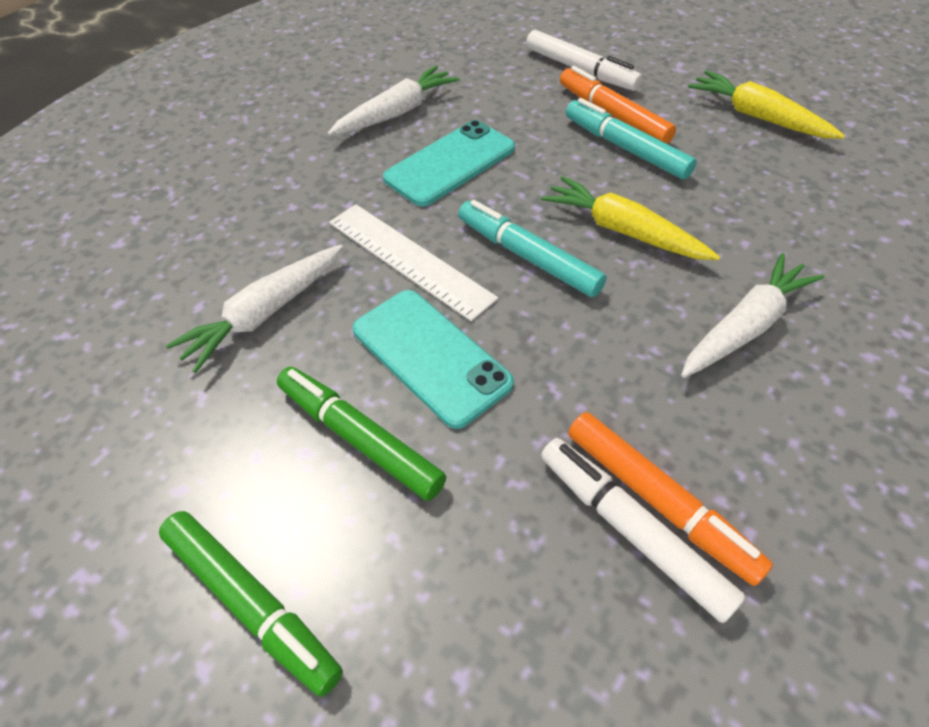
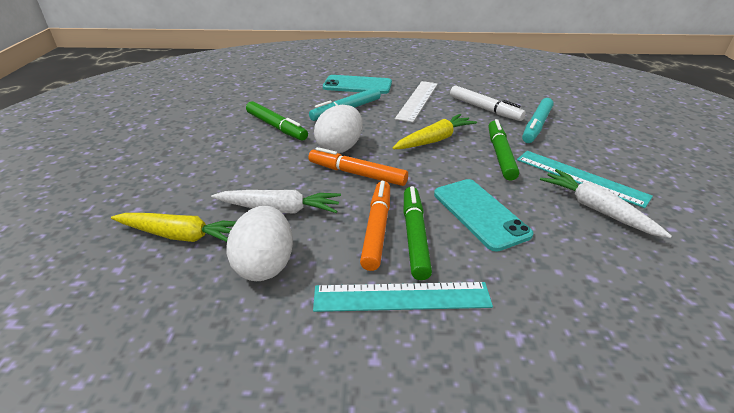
green marker: 2 -> 3
turquoise ruler: 0 -> 2
white carrot: 3 -> 2
white egg: 0 -> 2
white marker: 2 -> 1

